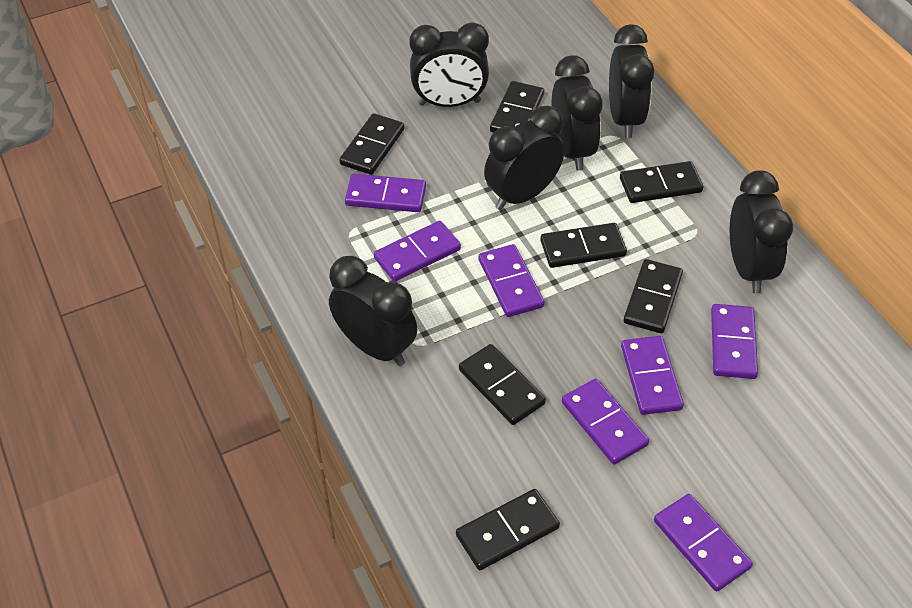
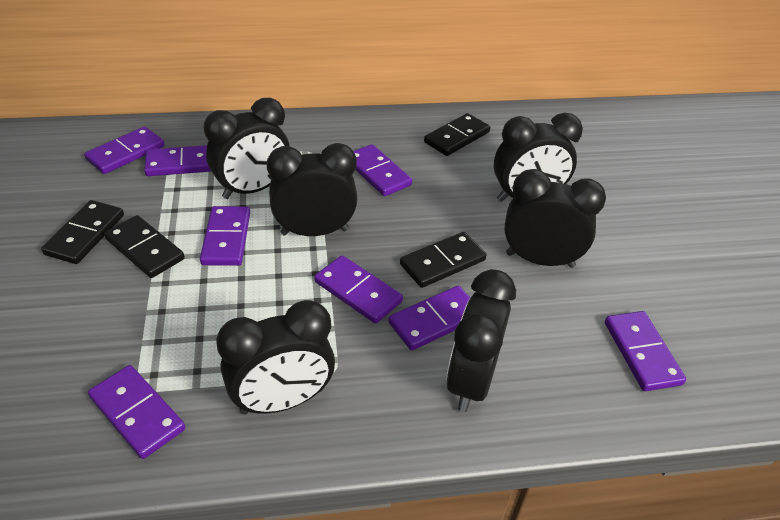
black domino: 7 -> 4
purple domino: 7 -> 8

